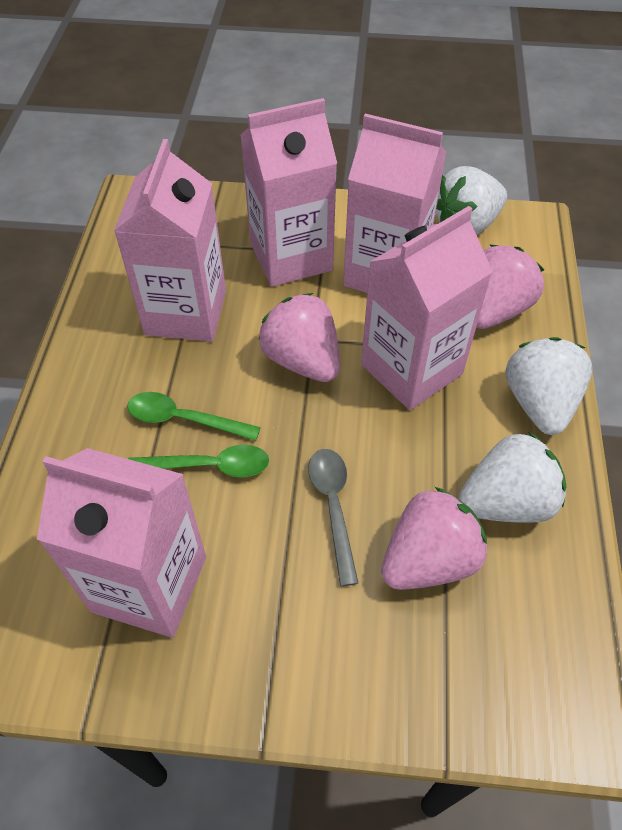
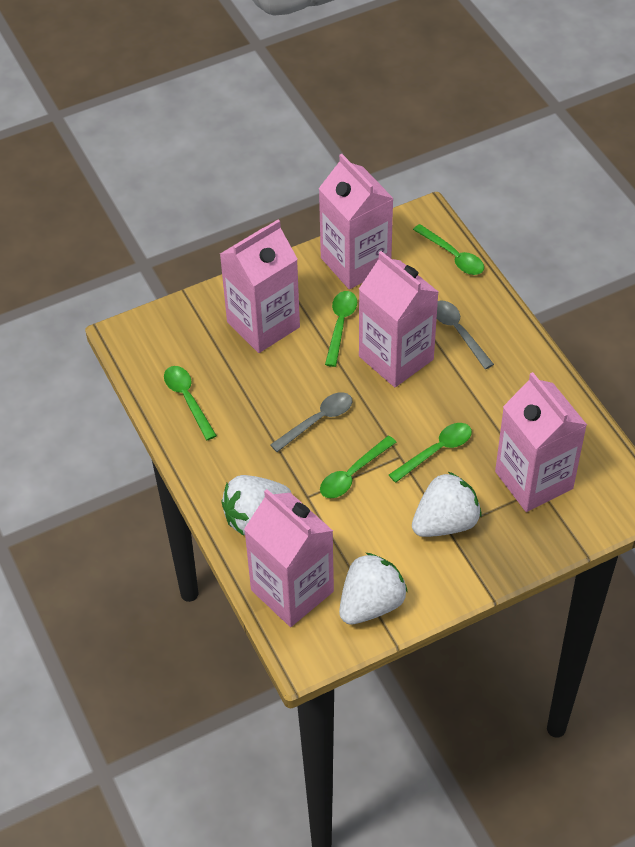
green spoon: 2 -> 5
grey spoon: 1 -> 2
pink strawberry: 3 -> 0

